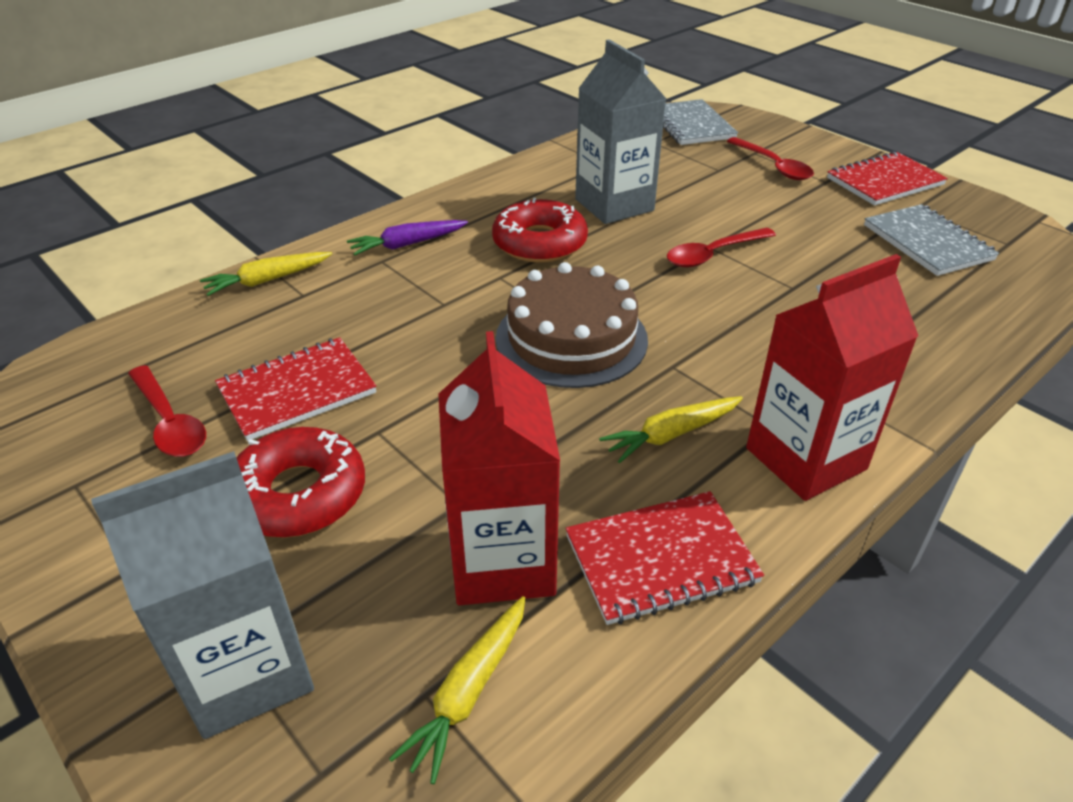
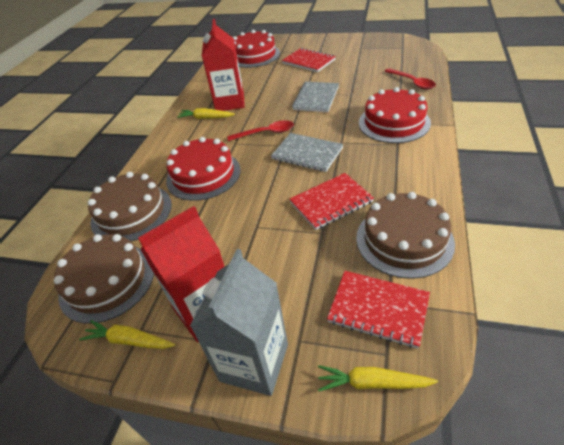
brown cake: 1 -> 3
grey carton: 2 -> 1
purple carrot: 1 -> 0
red cake: 0 -> 3
red donut: 2 -> 0
red spoon: 3 -> 2

